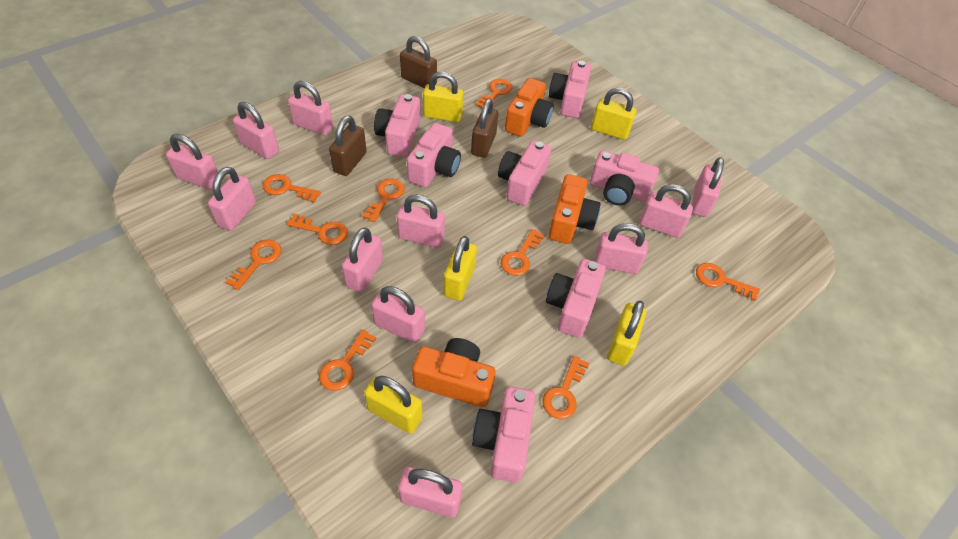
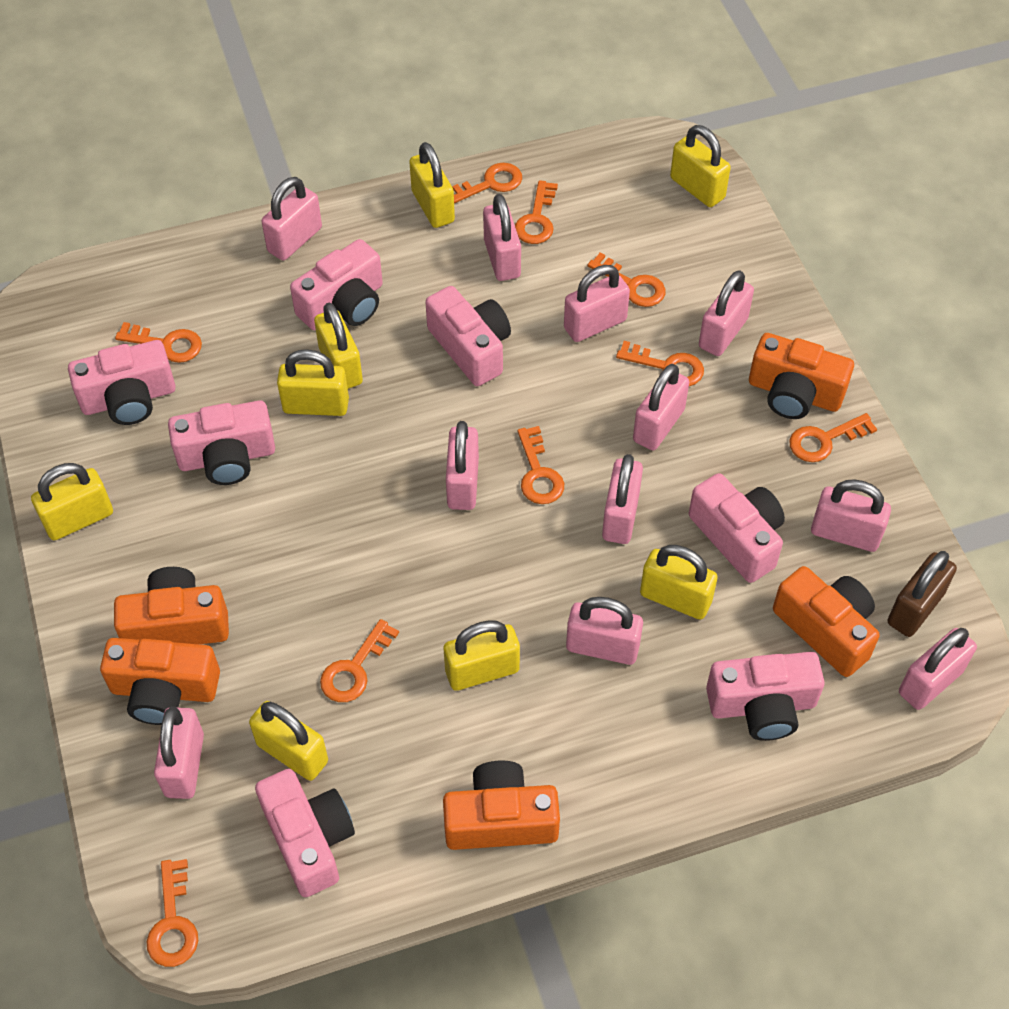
brown padlock: 3 -> 1
orange camera: 3 -> 5
yellow padlock: 5 -> 8

